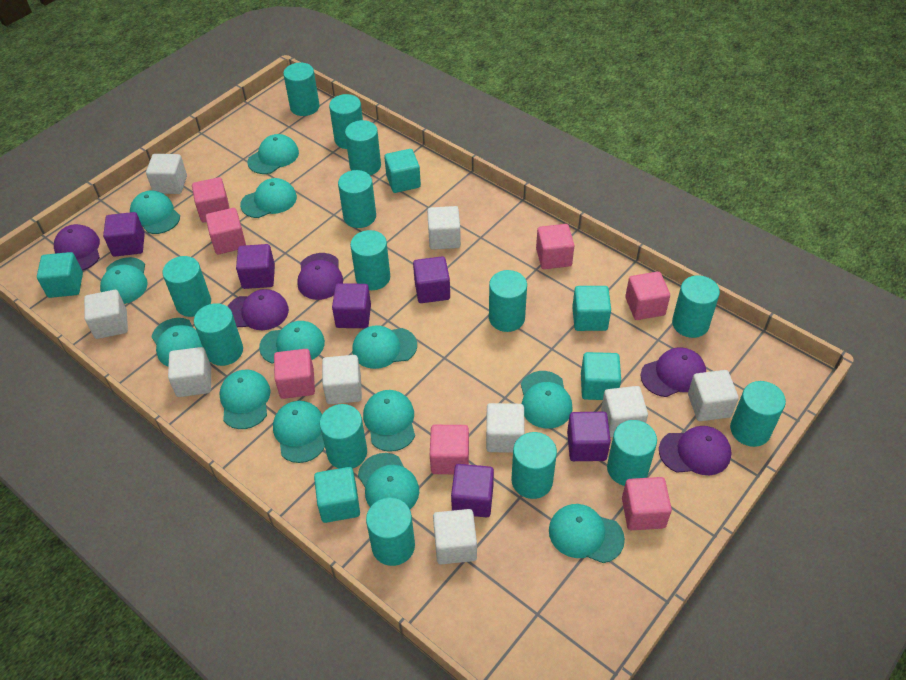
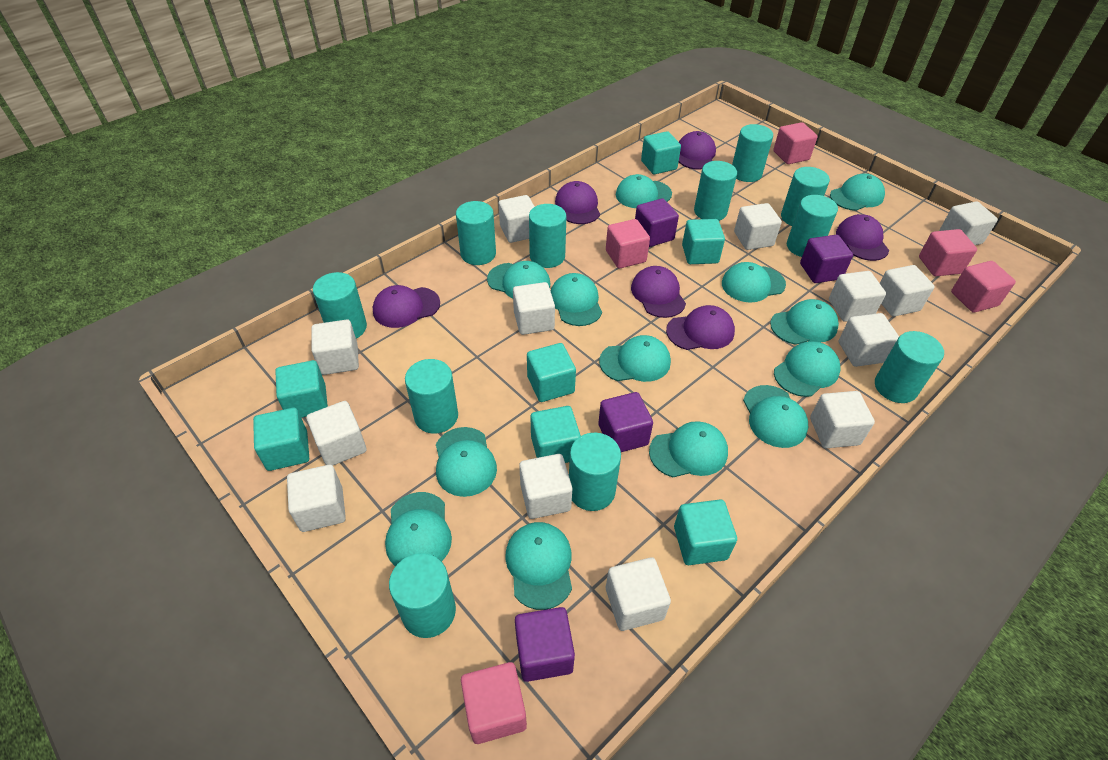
pink cube: 7 -> 5
purple cap: 5 -> 6
purple cube: 6 -> 4
turquoise cube: 5 -> 7
turquoise cylinder: 14 -> 11
white cube: 9 -> 13

